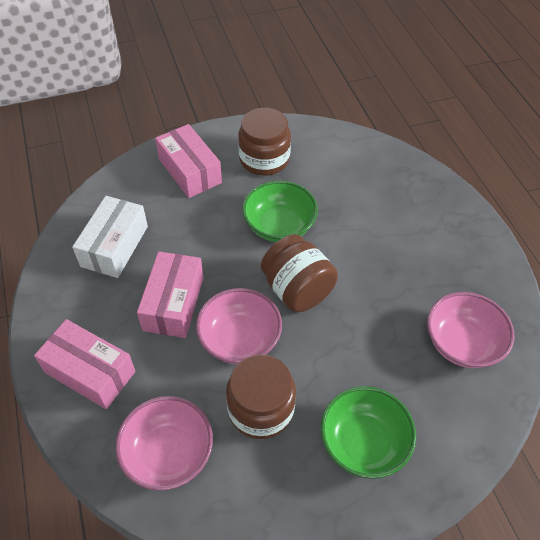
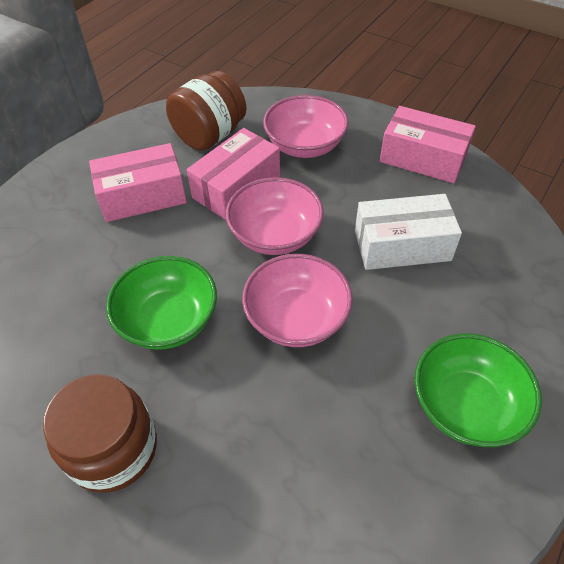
brown jar: 3 -> 2

